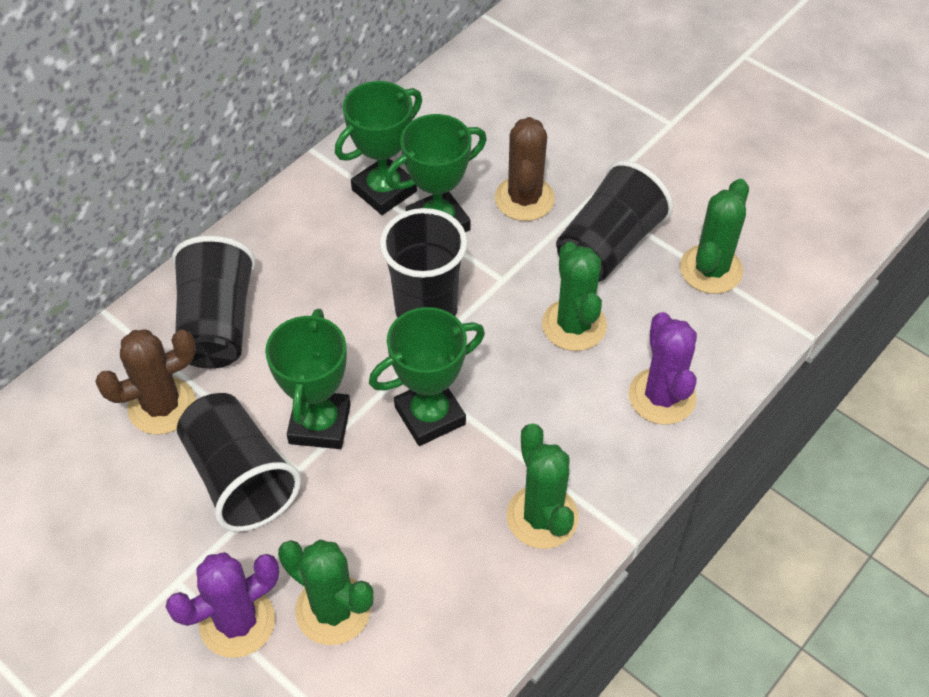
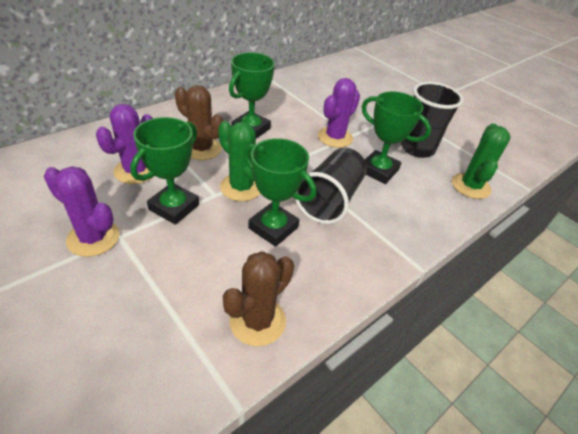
black cup: 4 -> 2
green cactus: 4 -> 2
purple cactus: 2 -> 3

